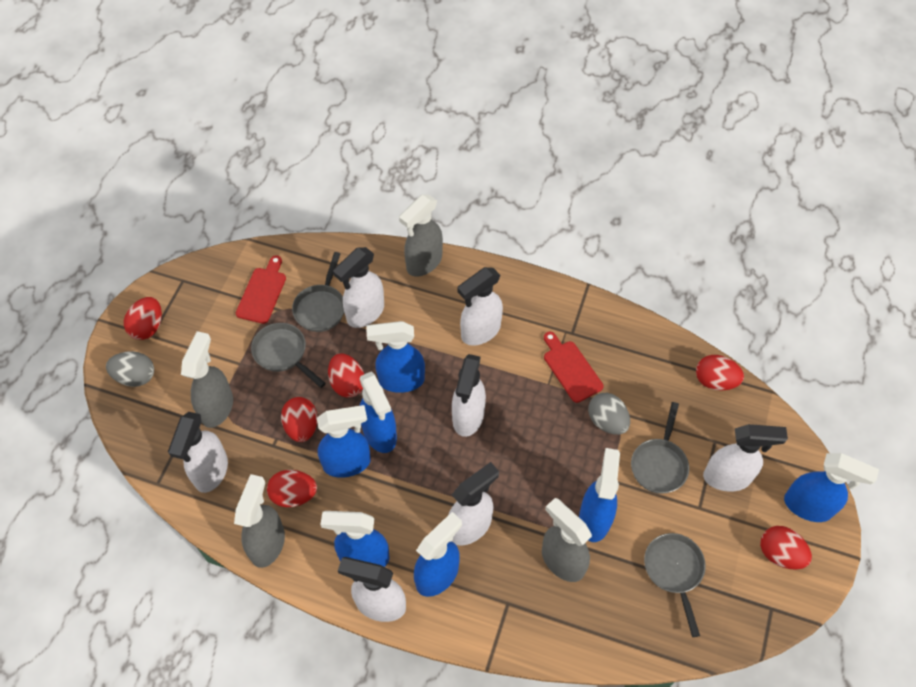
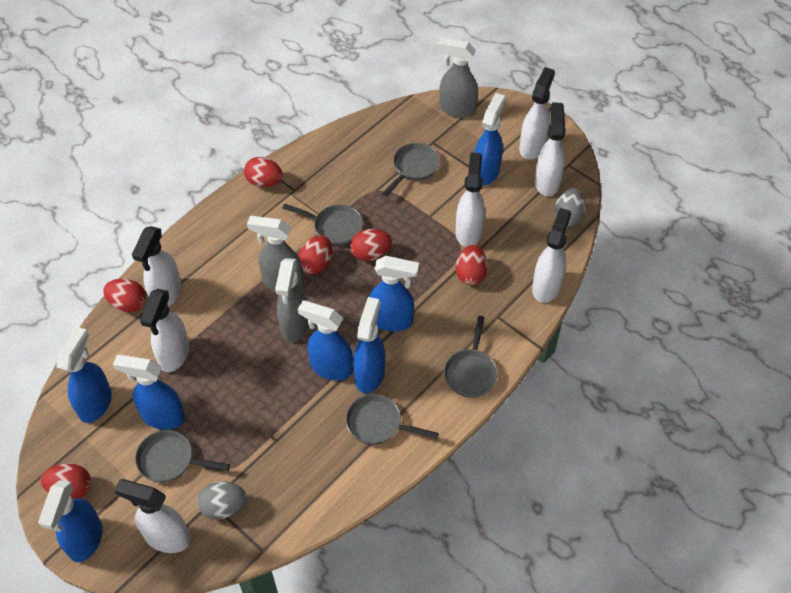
grey pan: 4 -> 5
grey spray bottle: 4 -> 3
red cutting board: 2 -> 0

